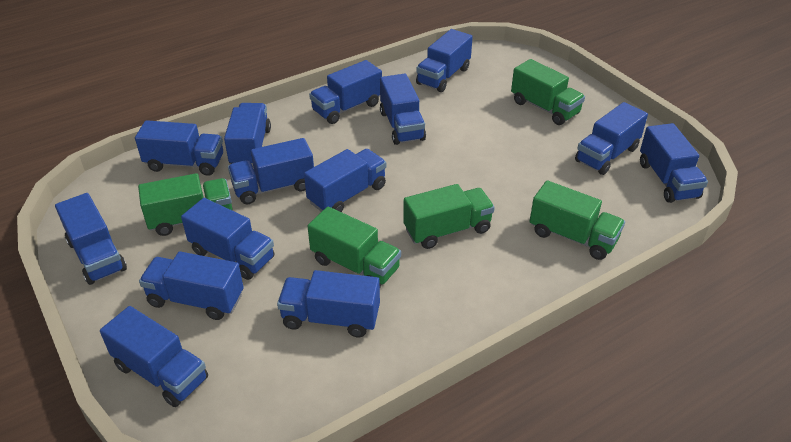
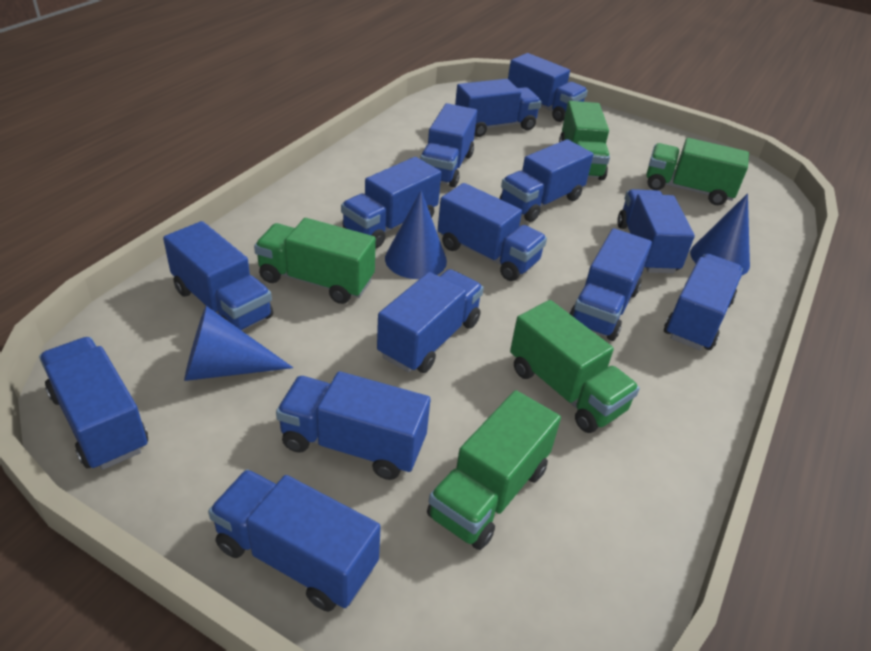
blue cone: 0 -> 3

